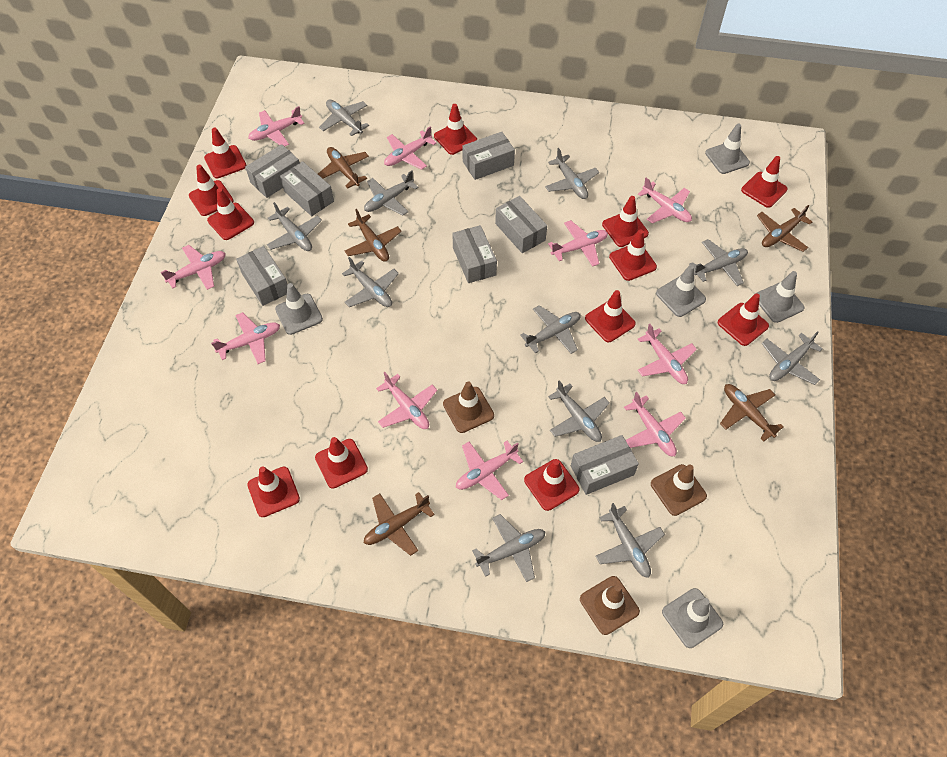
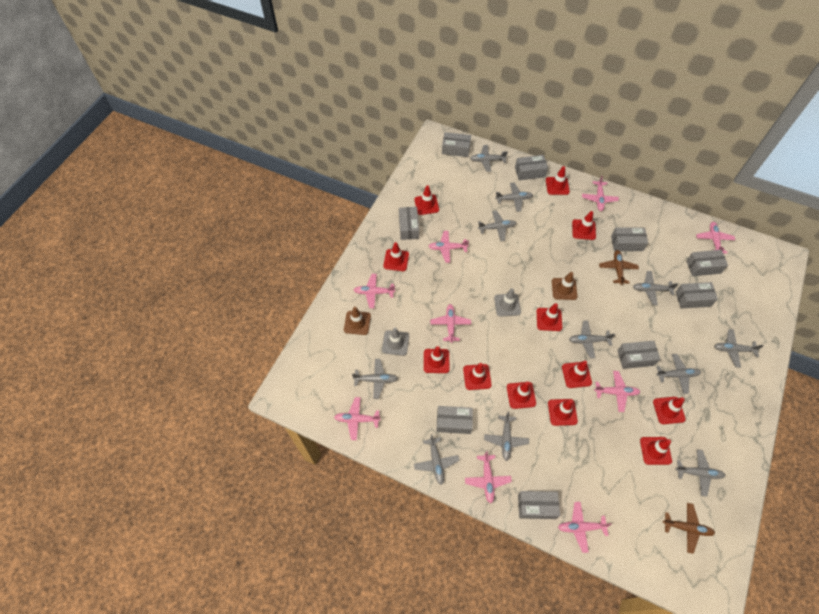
brown plane: 5 -> 2
brown traffic cone: 3 -> 2
grey box: 7 -> 9
grey traffic cone: 5 -> 2
pink plane: 10 -> 9

